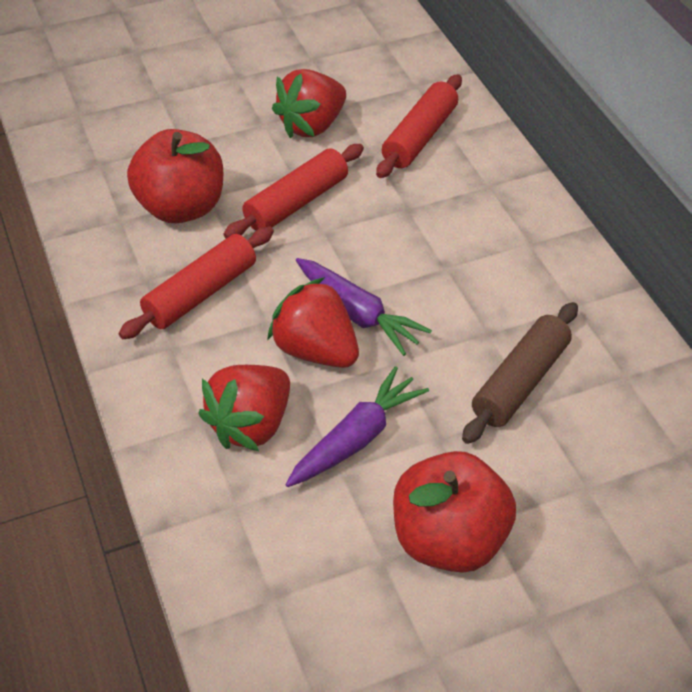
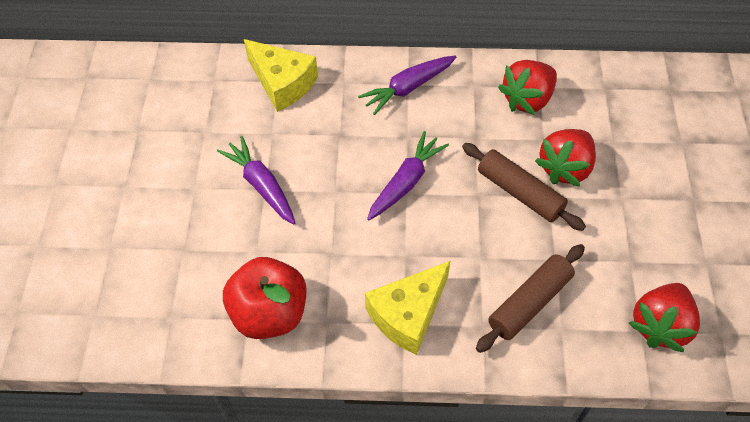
brown rolling pin: 1 -> 2
purple carrot: 2 -> 3
red apple: 2 -> 1
red rolling pin: 3 -> 0
yellow cheese: 0 -> 2

